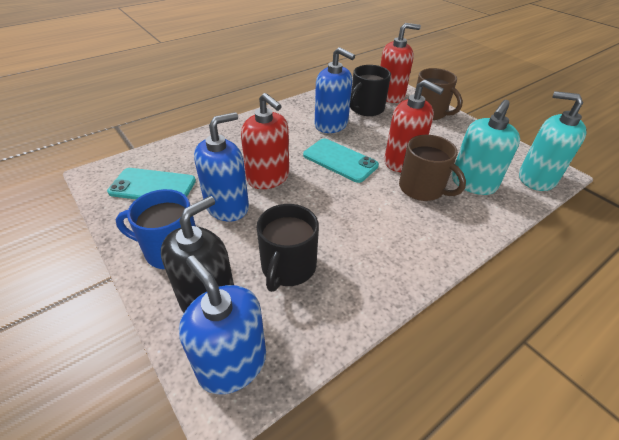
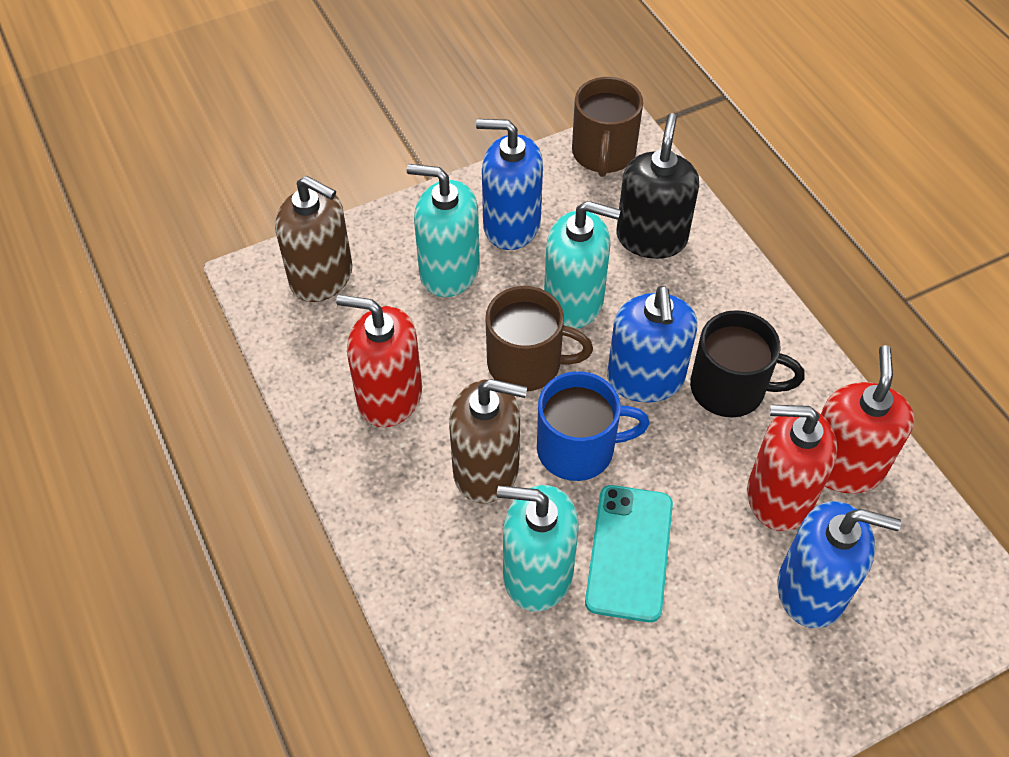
black mug: 2 -> 1
brown soap dispenser: 0 -> 2
turquoise phone: 2 -> 1
turquoise soap dispenser: 2 -> 3

